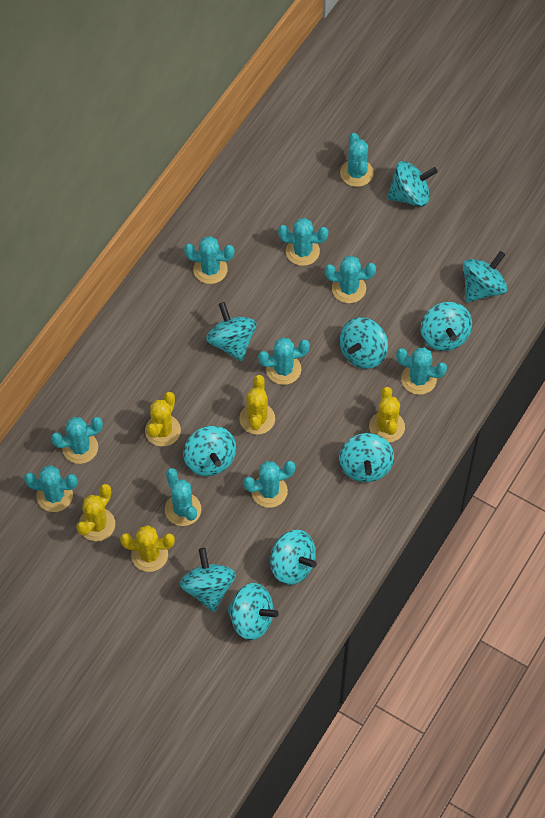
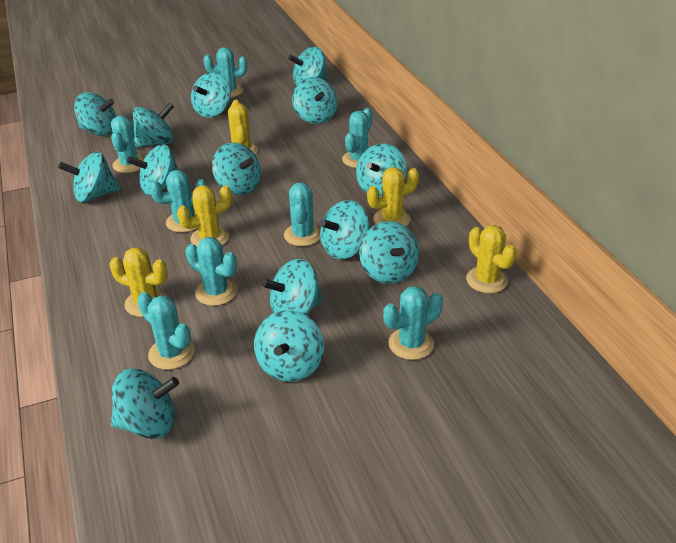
turquoise cactus: 10 -> 8
turquoise spinning top: 10 -> 14

